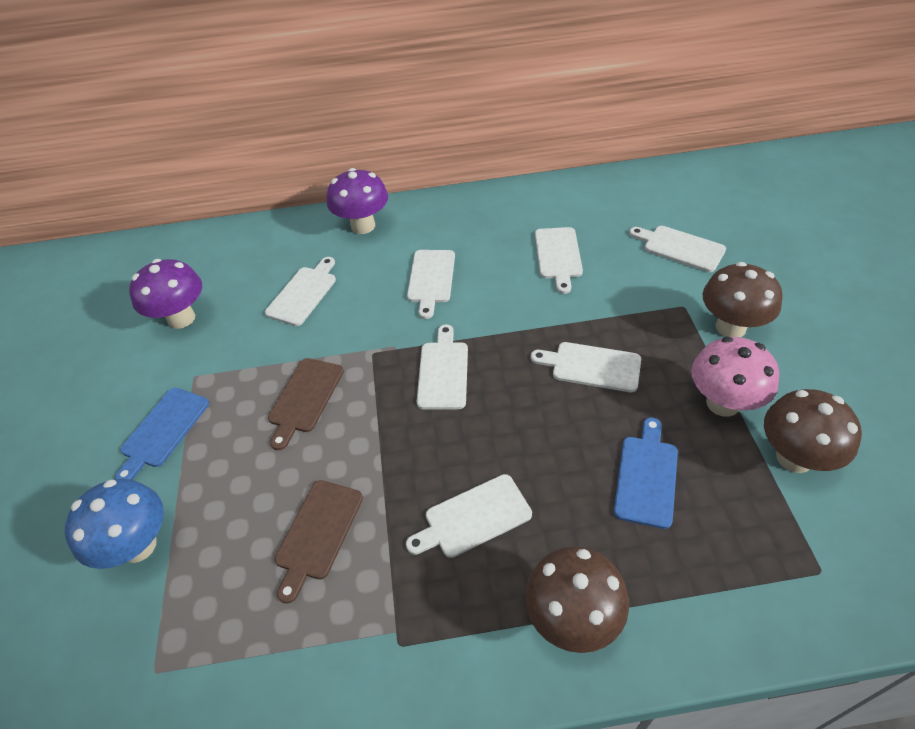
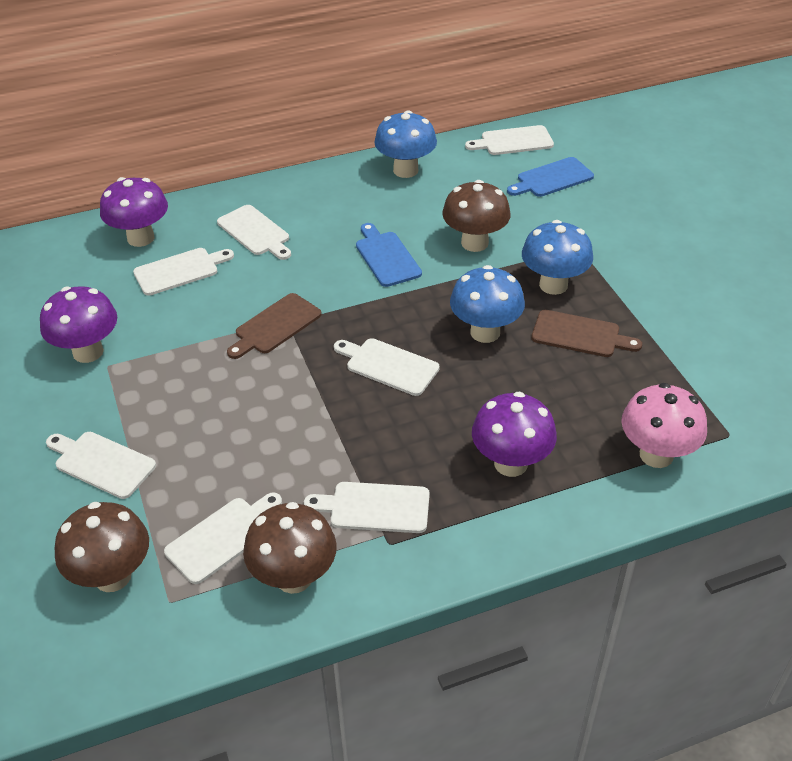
blue mushroom: 1 -> 3
purple mushroom: 2 -> 3

